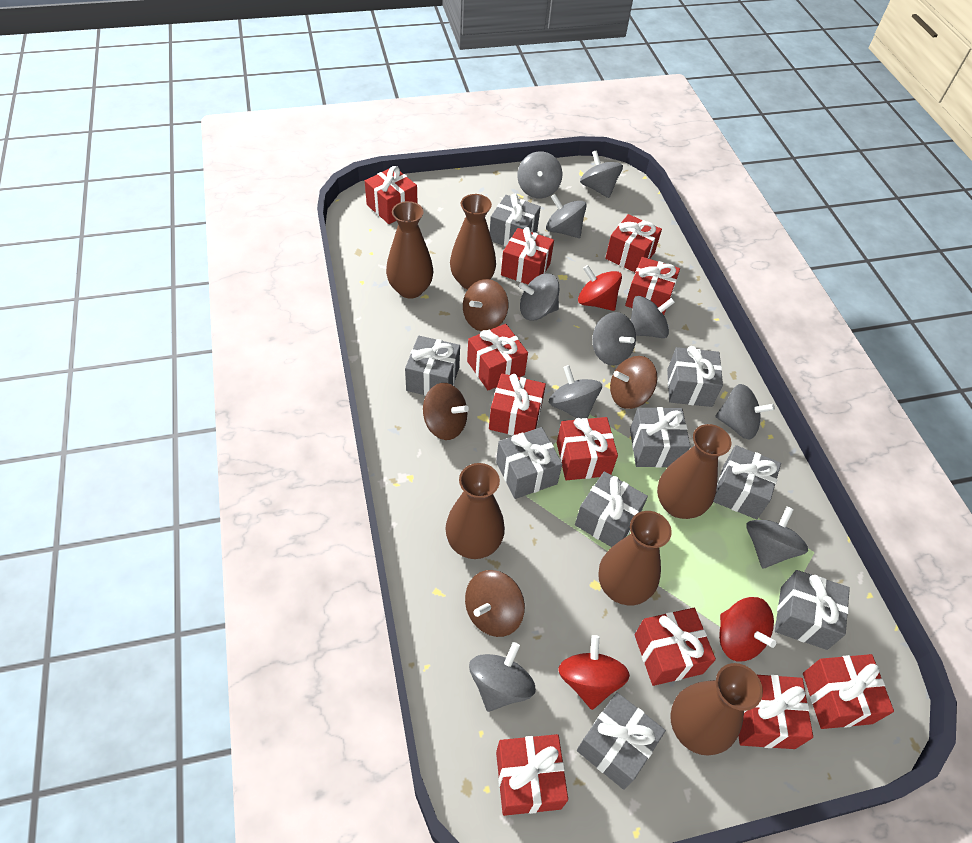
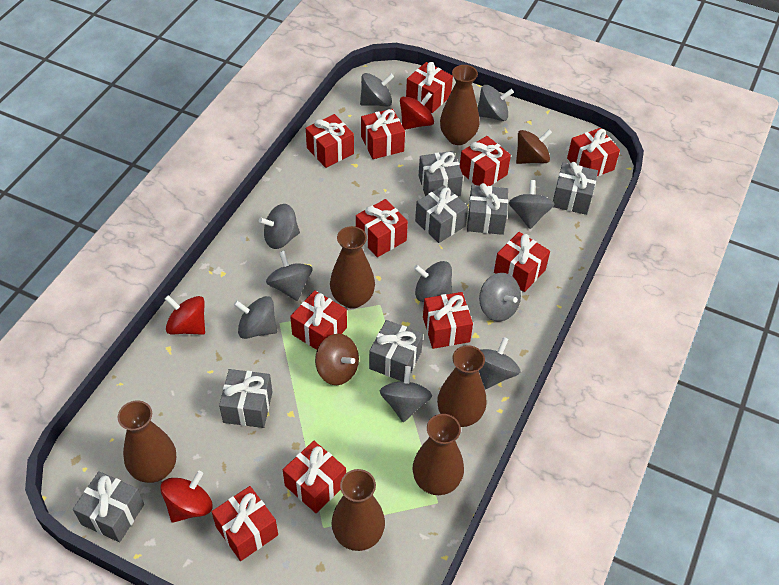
brown spinning top: 4 -> 2
grey gift: 9 -> 7

